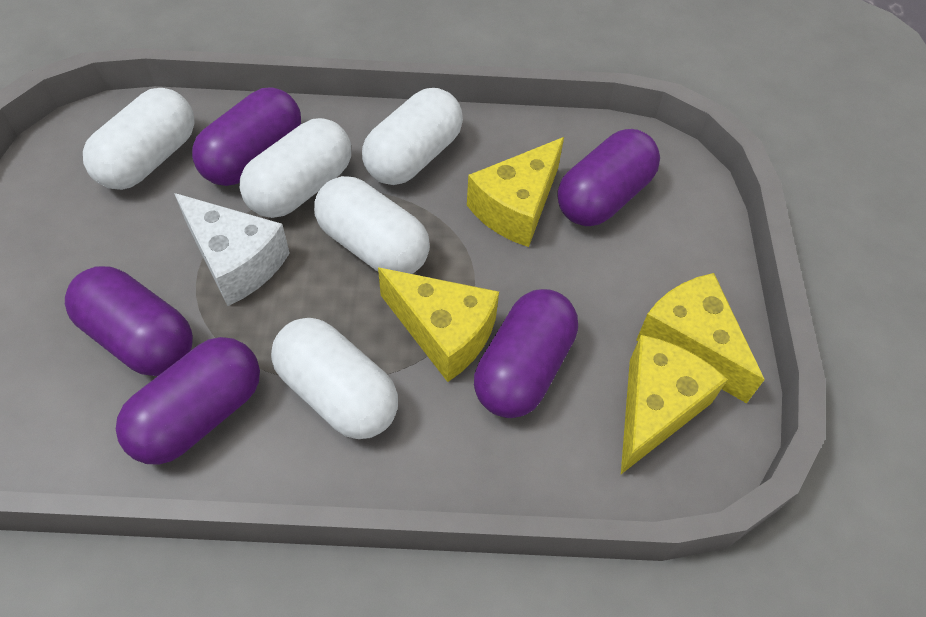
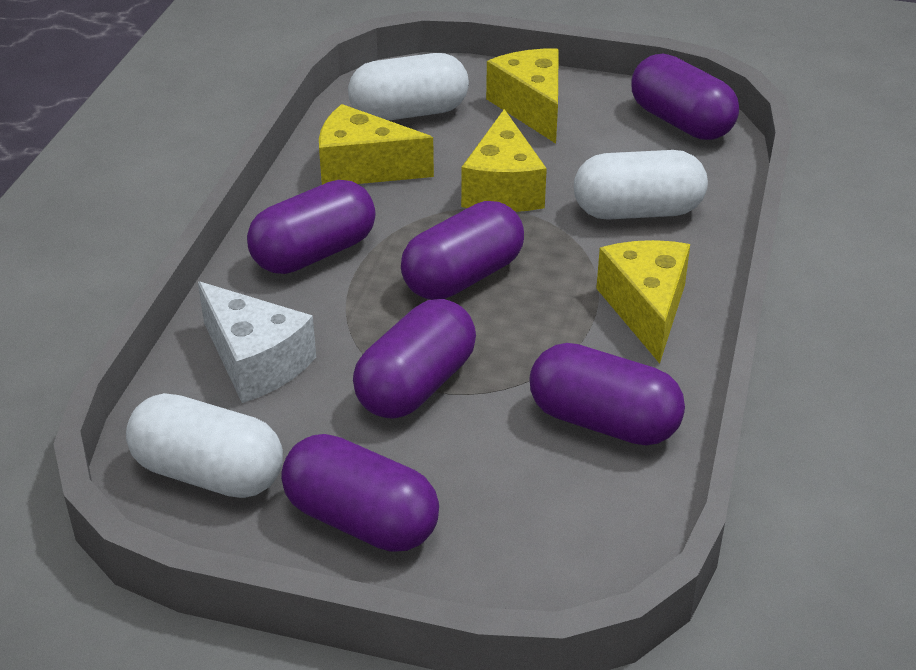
purple capsule: 5 -> 6
white capsule: 5 -> 3

